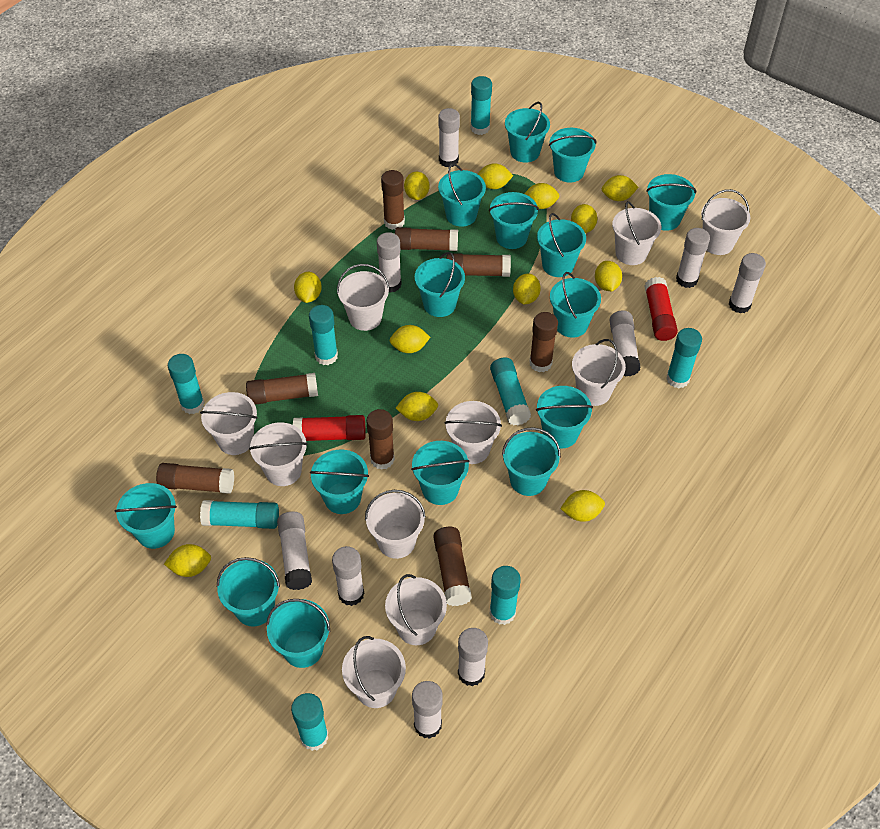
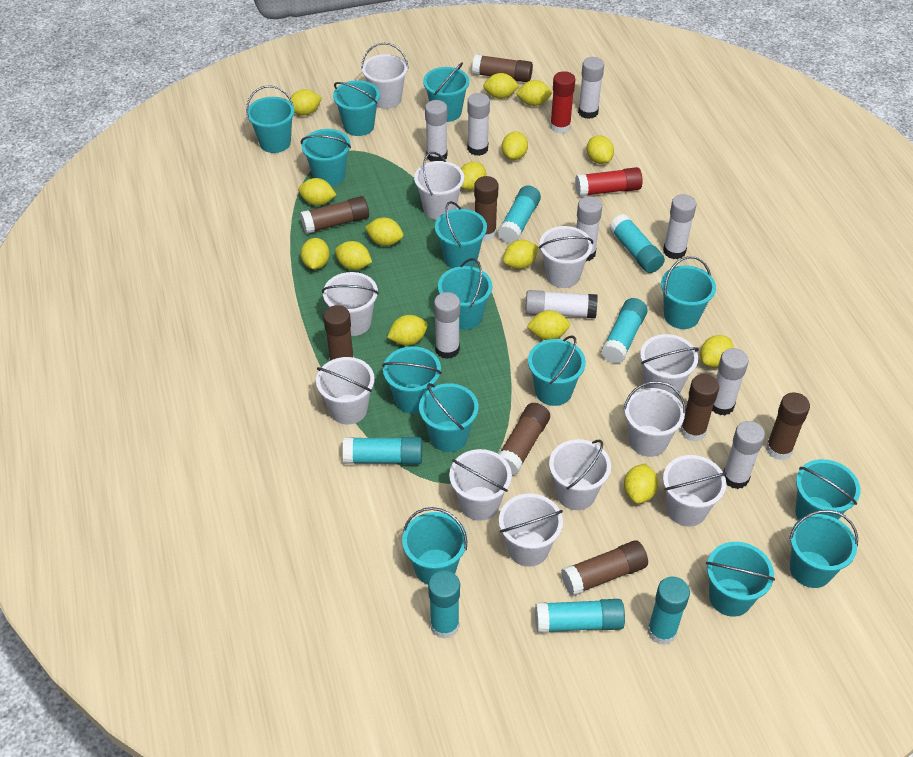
turquoise bucket: 15 -> 14
turquoise glue stick: 8 -> 7
white bucket: 10 -> 11
yellow lemon: 12 -> 15

